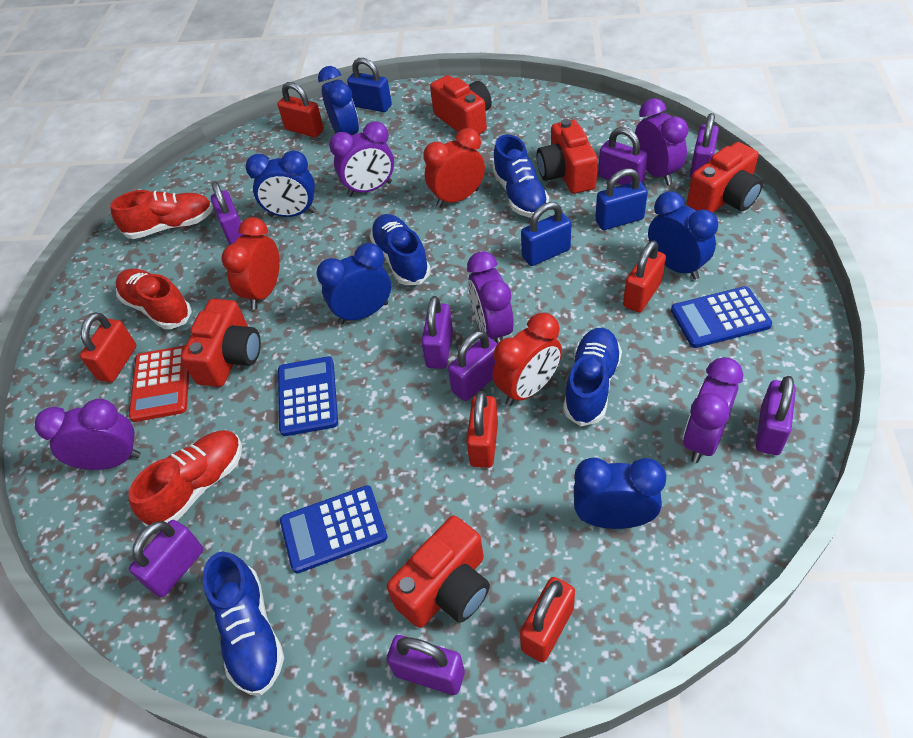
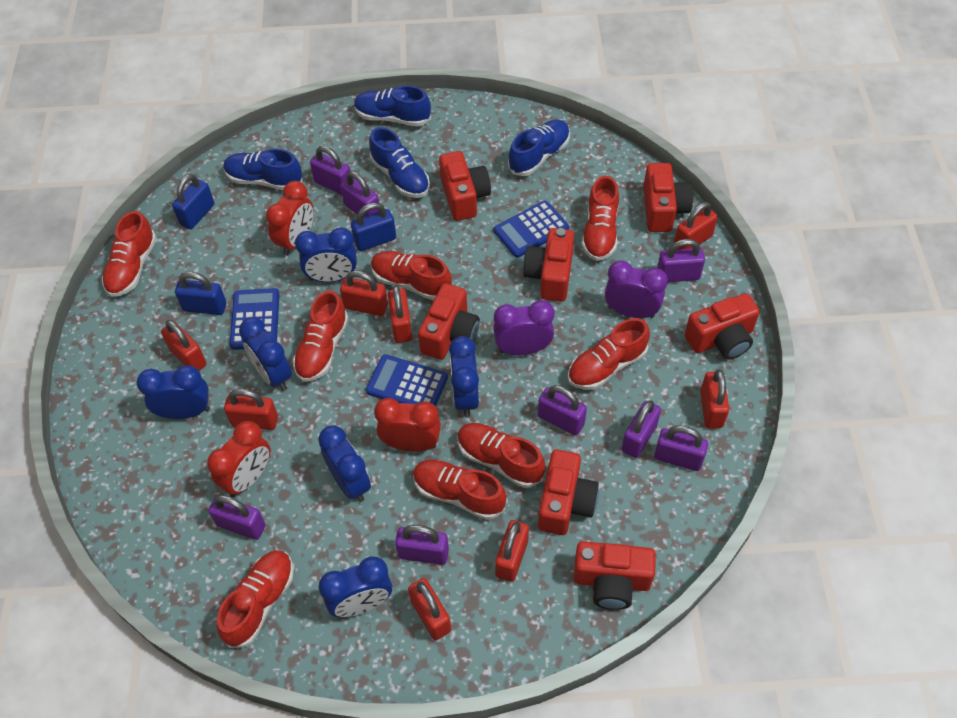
blue clock: 5 -> 6
purple clock: 5 -> 2
red calculator: 1 -> 0
red camera: 5 -> 7
red padlock: 5 -> 8
red shoe: 3 -> 8

